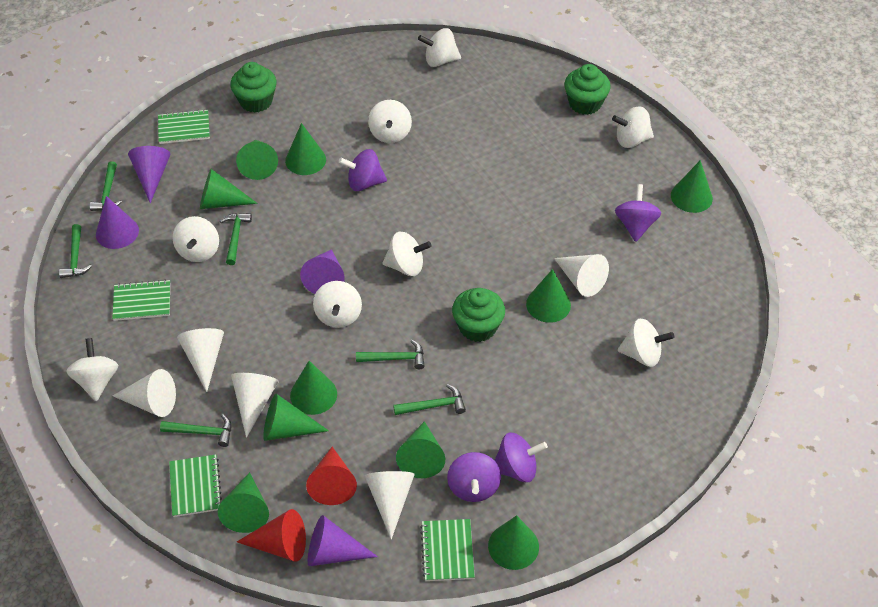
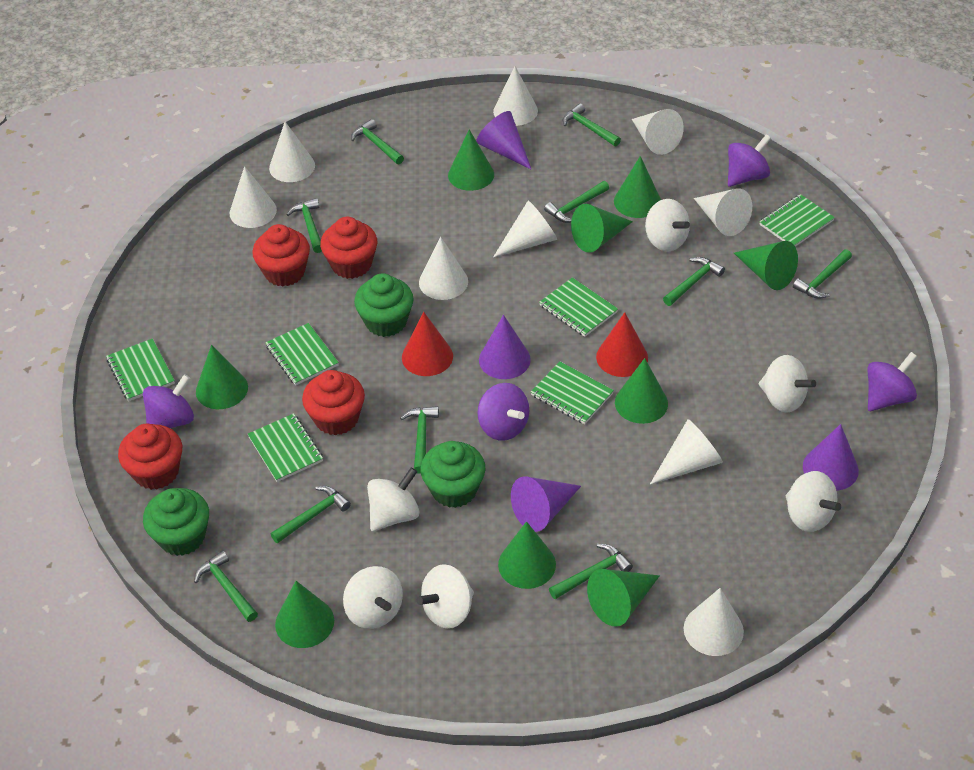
green cone: 10 -> 9
green hammer: 6 -> 10
green notebook: 4 -> 6
red cupcake: 0 -> 4
white cone: 5 -> 9
white spinning top: 8 -> 6

